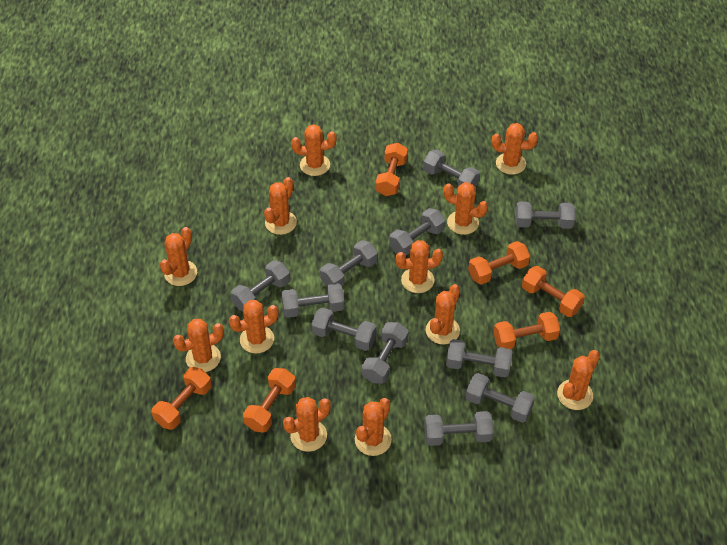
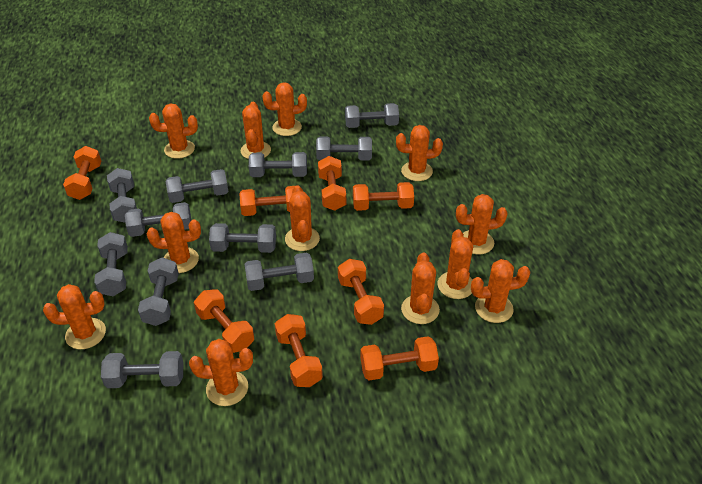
orange dumbbell: 6 -> 8

